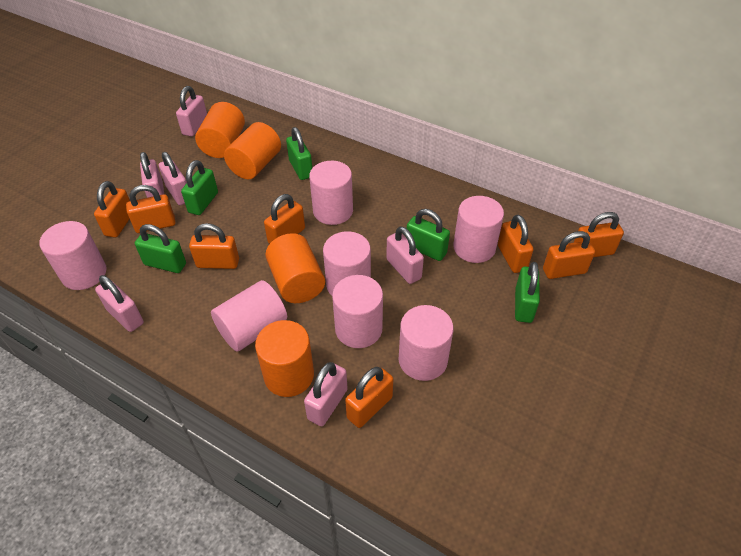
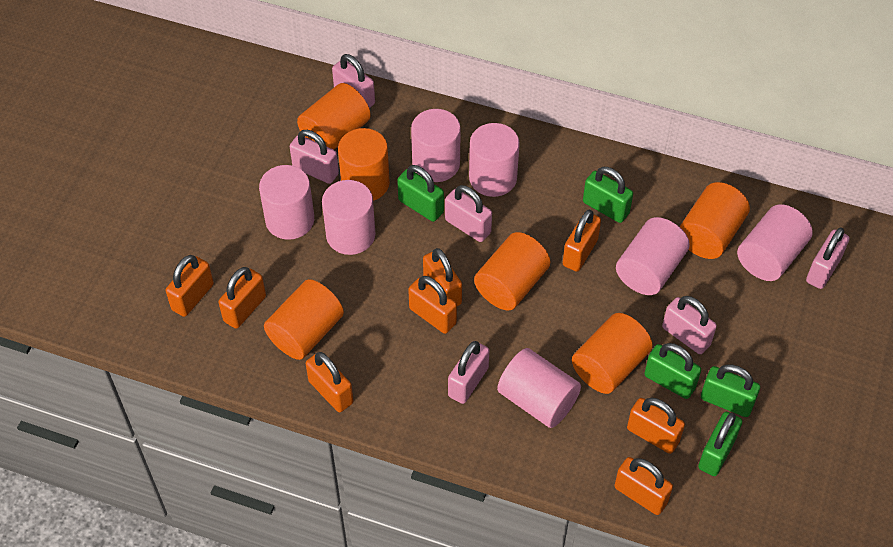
orange cylinder: 4 -> 6

